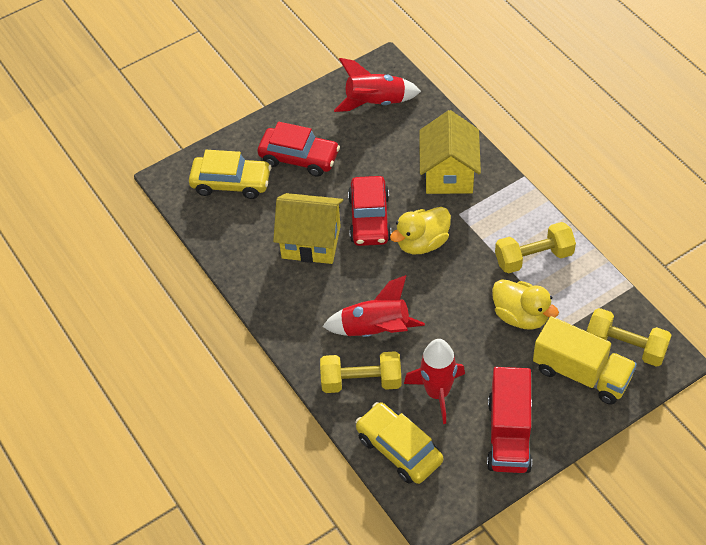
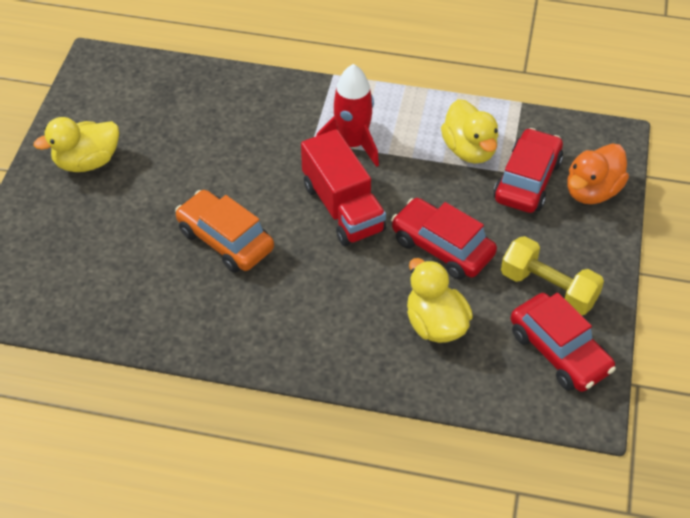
orange car: 0 -> 1
orange duck: 0 -> 1
red car: 2 -> 3
red rocket: 3 -> 1
yellow car: 2 -> 0
yellow duck: 2 -> 3
yellow dumbbell: 3 -> 1
yellow house: 2 -> 0
yellow truck: 1 -> 0

